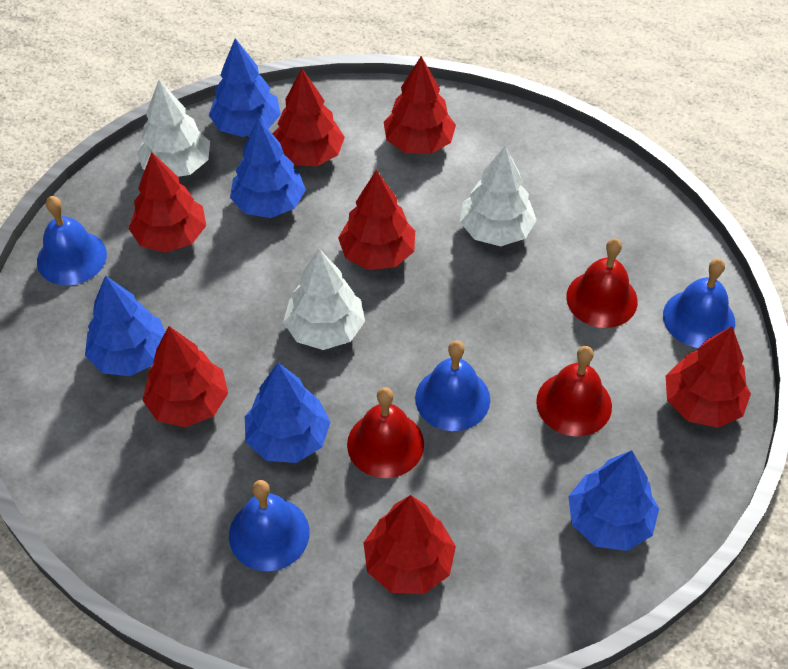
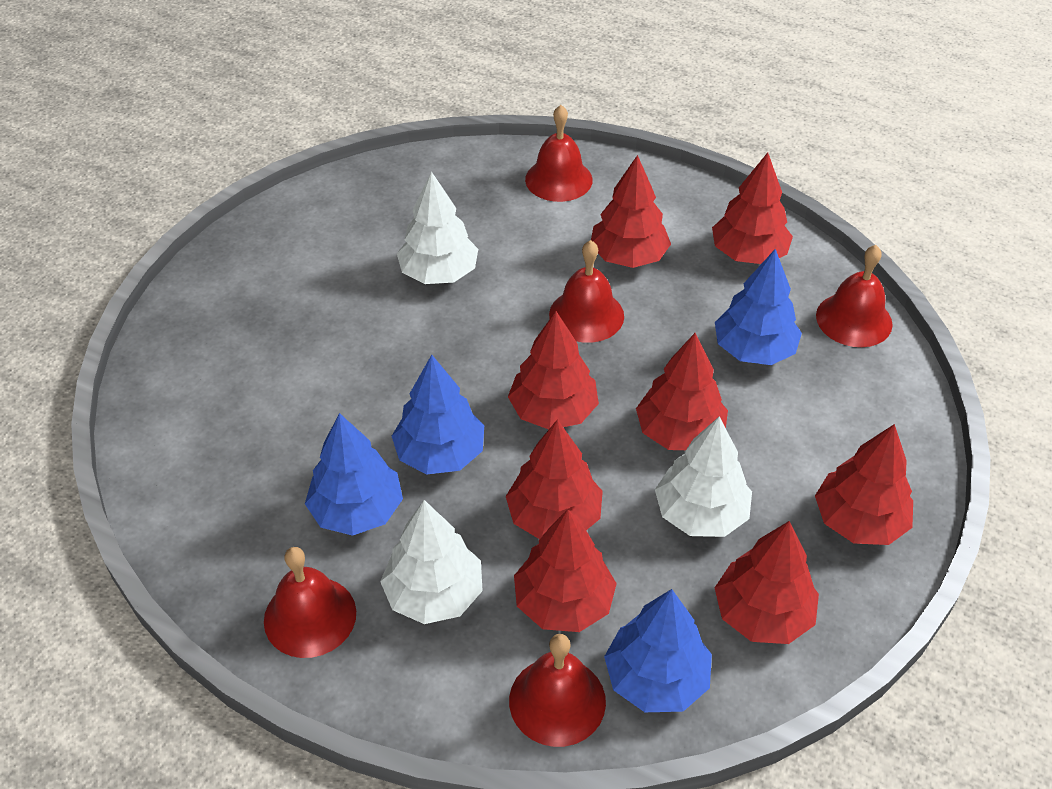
blue bell: 4 -> 0
blue tree: 5 -> 4
red bell: 3 -> 5
red tree: 7 -> 8

